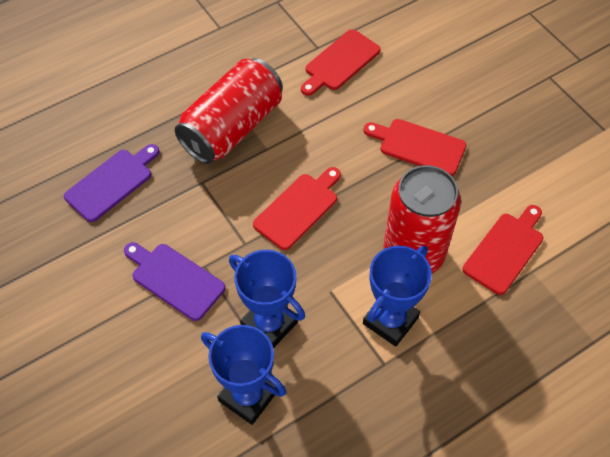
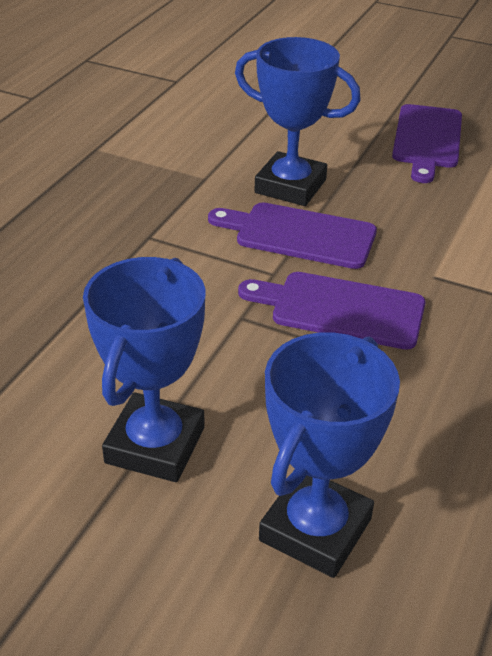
purple cutting board: 2 -> 3
red can: 2 -> 0
red cutting board: 4 -> 0

